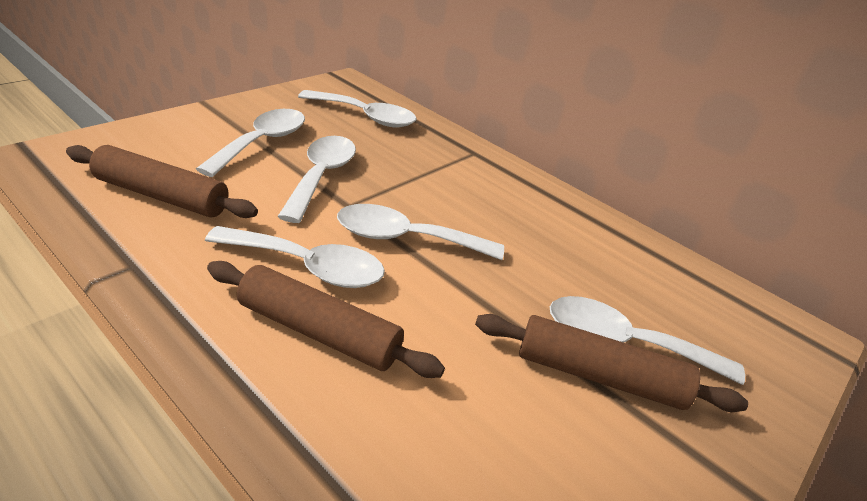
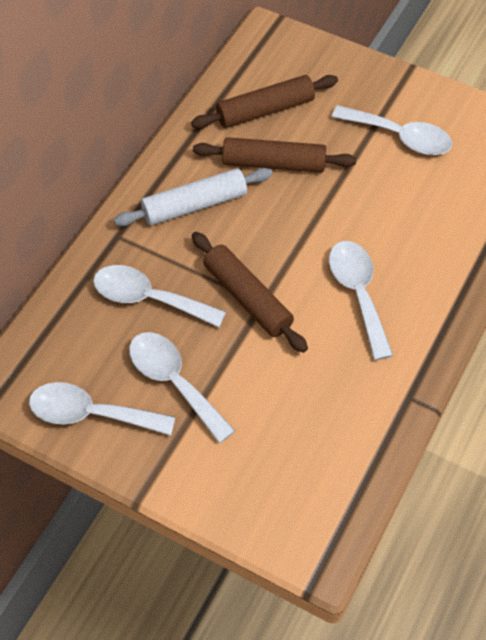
white rolling pin: 0 -> 1
white spoon: 6 -> 5

